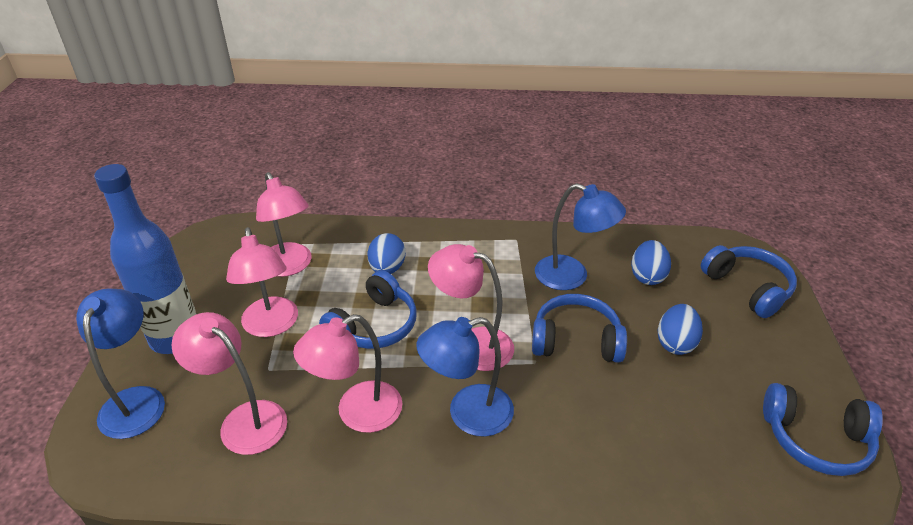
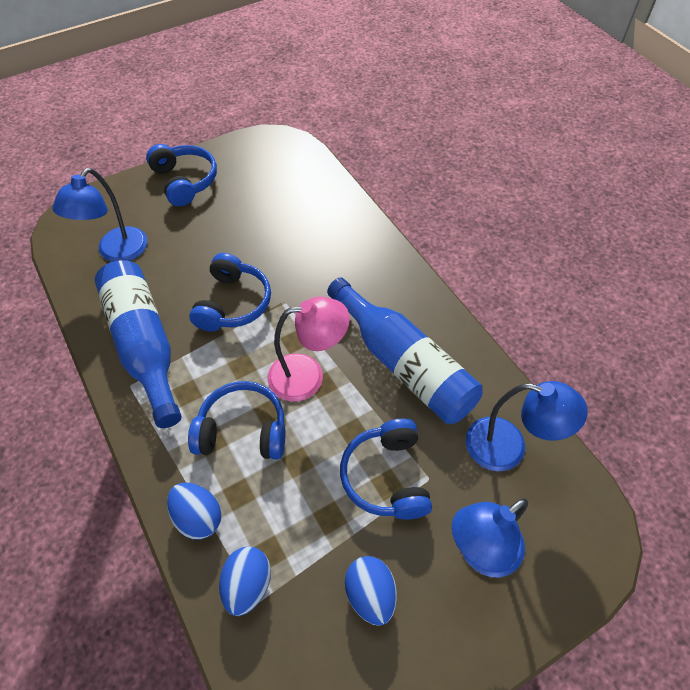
blue bottle: 1 -> 2
pink lamp: 5 -> 1

